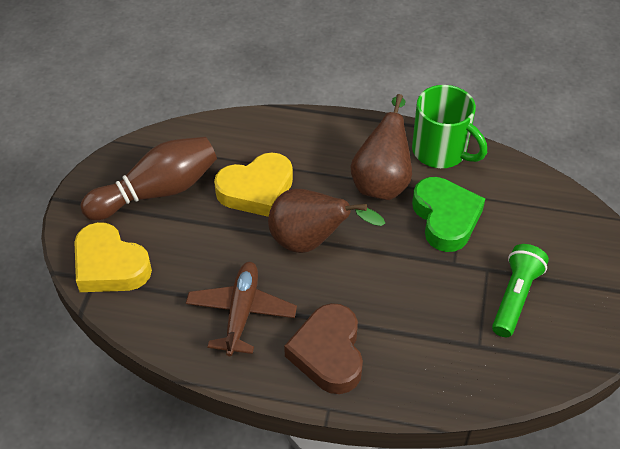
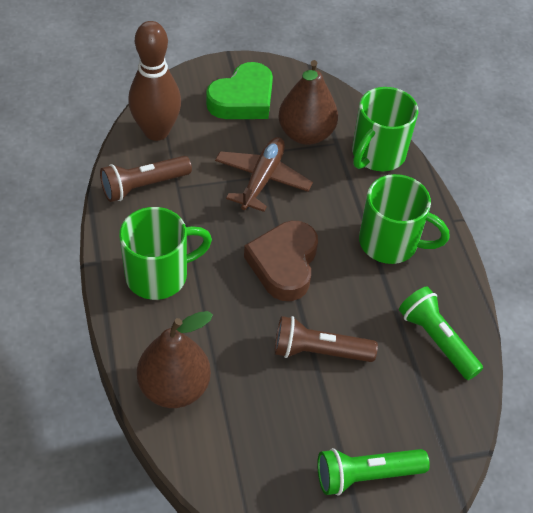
brown flashlight: 0 -> 2
green flashlight: 1 -> 2
green mug: 1 -> 3
yellow heart: 2 -> 0

